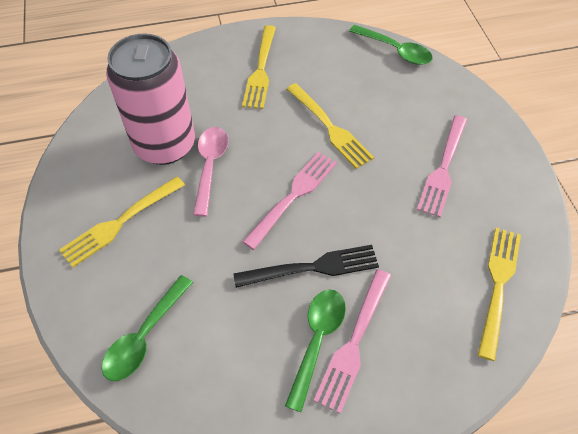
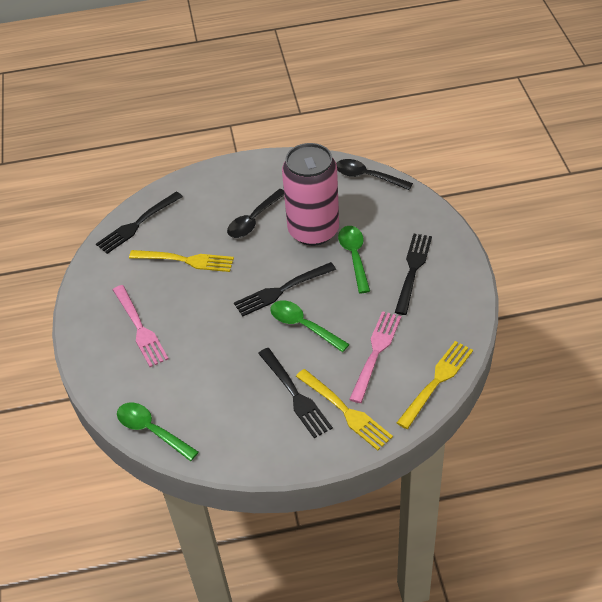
black fork: 1 -> 4
black spoon: 0 -> 2
pink fork: 3 -> 2
pink spoon: 1 -> 0
yellow fork: 4 -> 3

